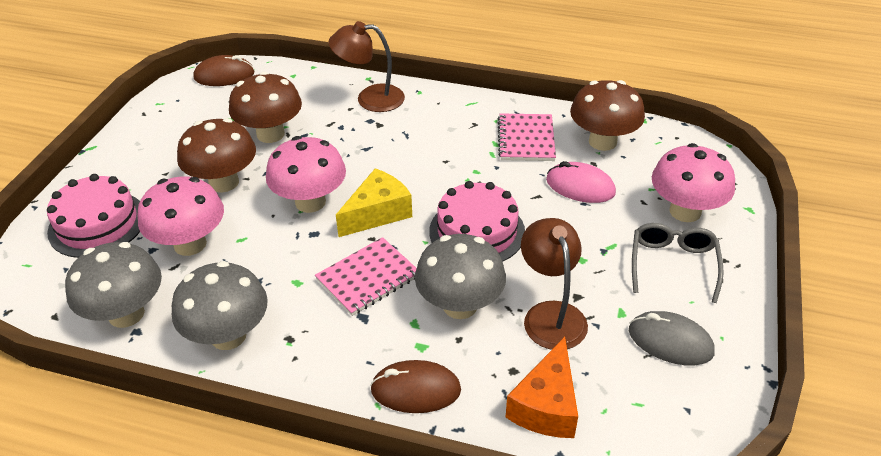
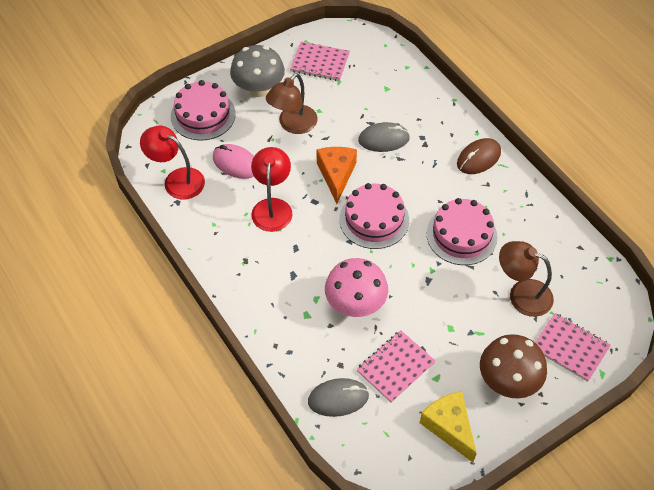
brown mouse: 2 -> 1
brown mushroom: 3 -> 1
grey glasses: 1 -> 0
grey mouse: 1 -> 2
grey mushroom: 3 -> 1
pink cake: 2 -> 3
pink mushroom: 3 -> 1
pink notebook: 2 -> 3
red lamp: 0 -> 2

